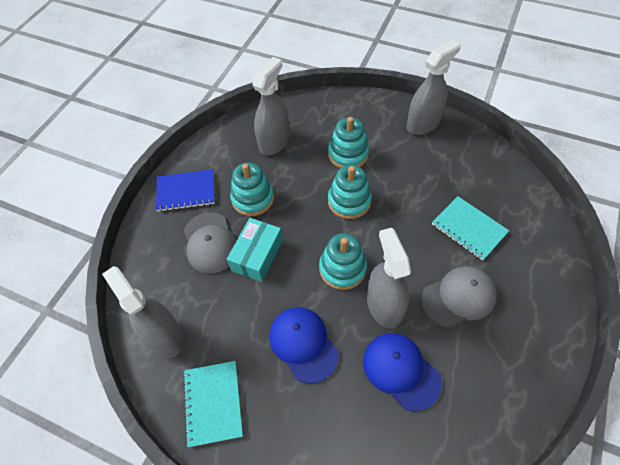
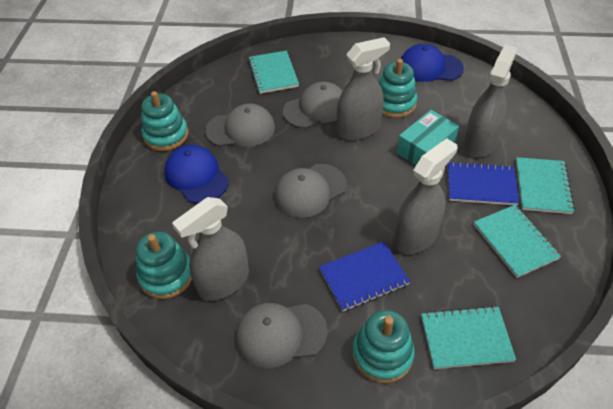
blue notebook: 1 -> 2
grey cap: 2 -> 4
turquoise notebook: 2 -> 4

